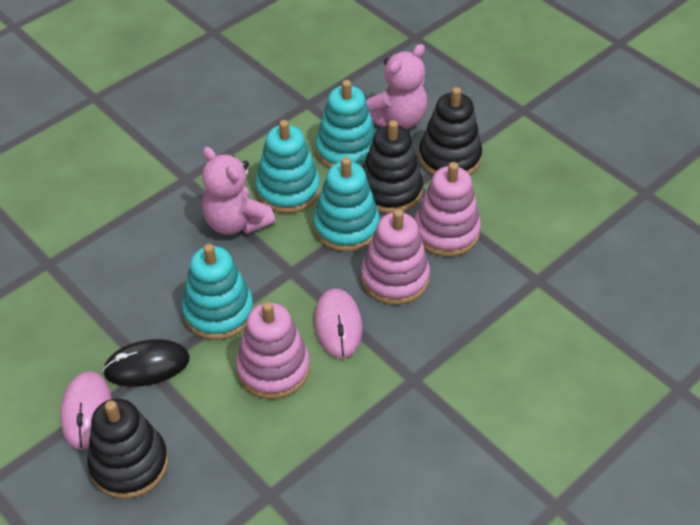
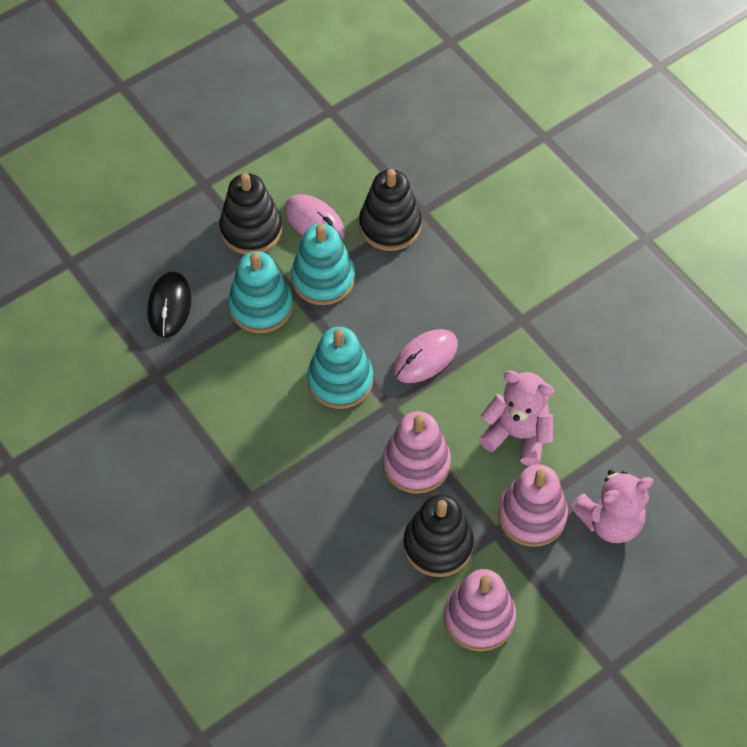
turquoise stacking toy: 4 -> 3

